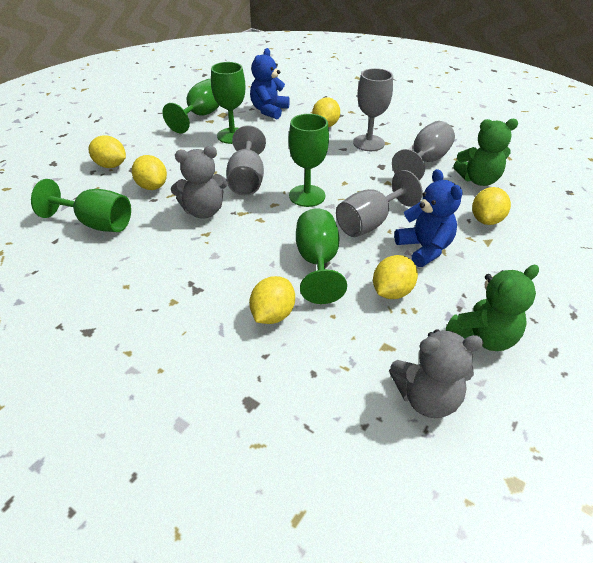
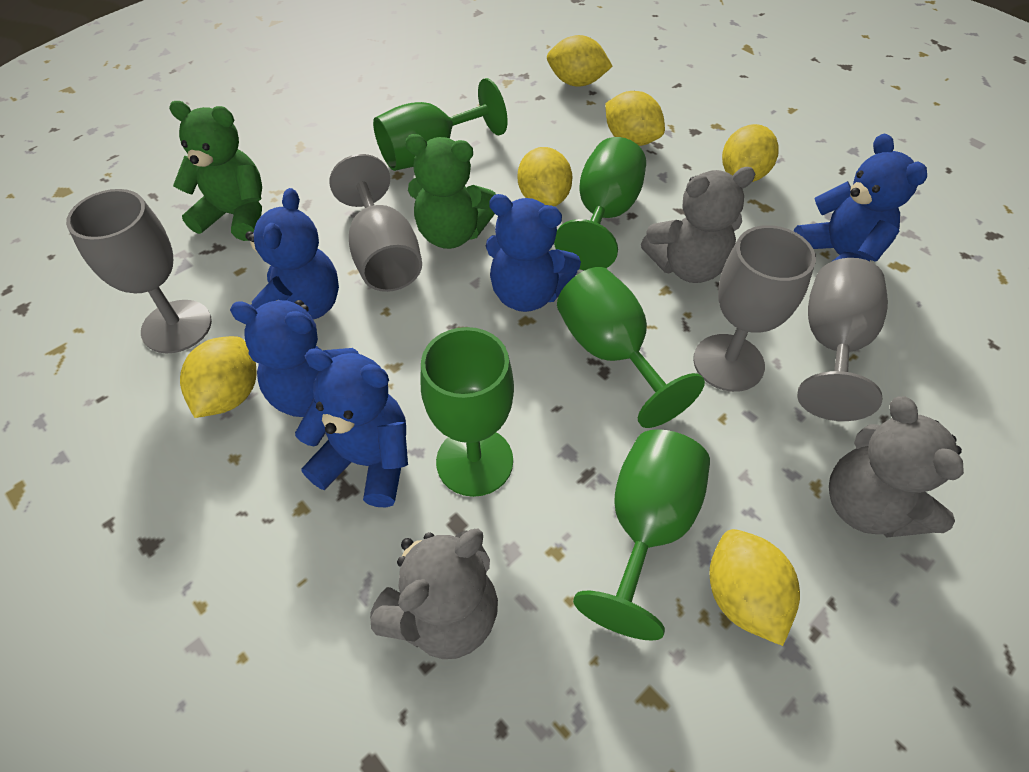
blue teddy bear: 2 -> 5
grey teddy bear: 2 -> 3

